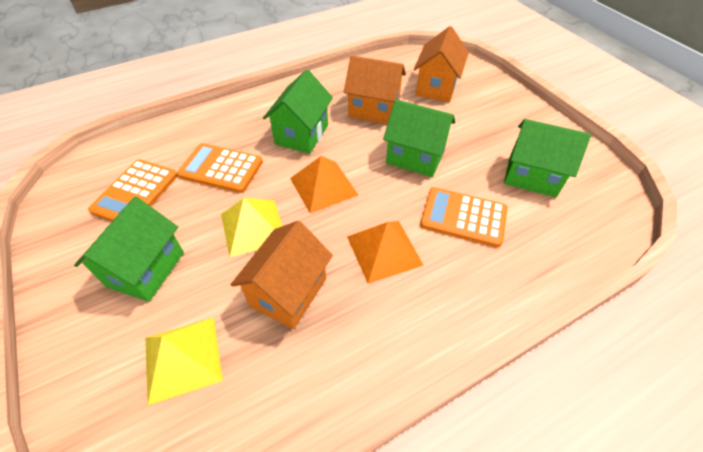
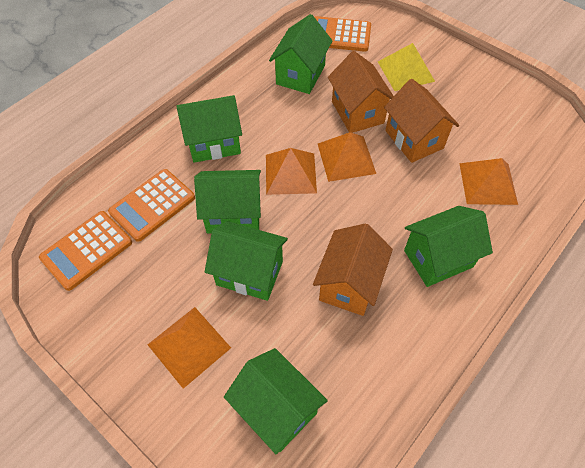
green house: 4 -> 6
orange pyramid: 2 -> 4
yellow pyramid: 2 -> 1

